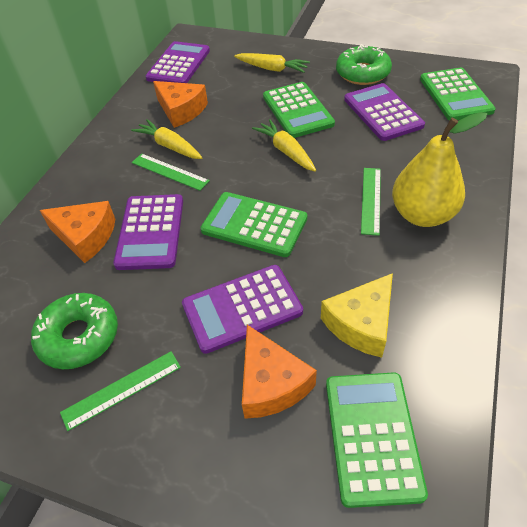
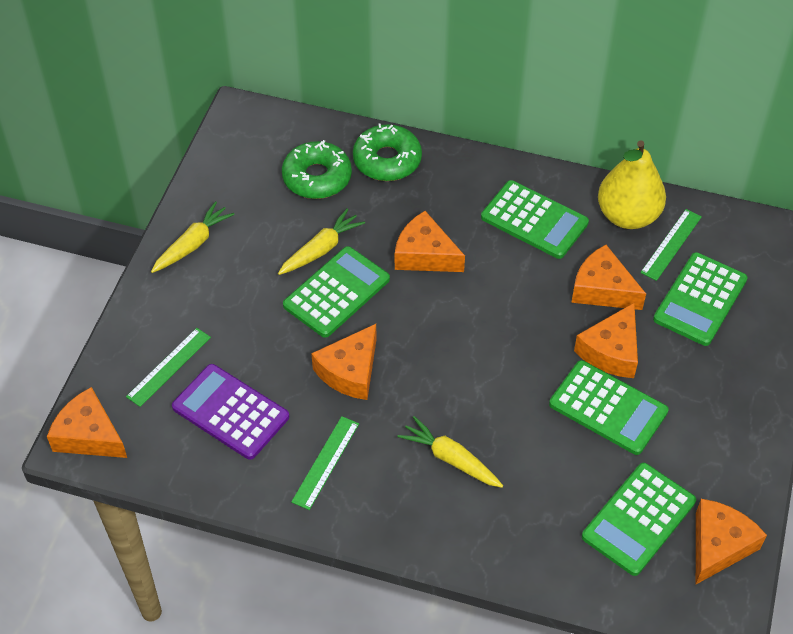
green calculator: 4 -> 5
orange cheese: 3 -> 6
purple calculator: 4 -> 1
yellow cheese: 1 -> 0

